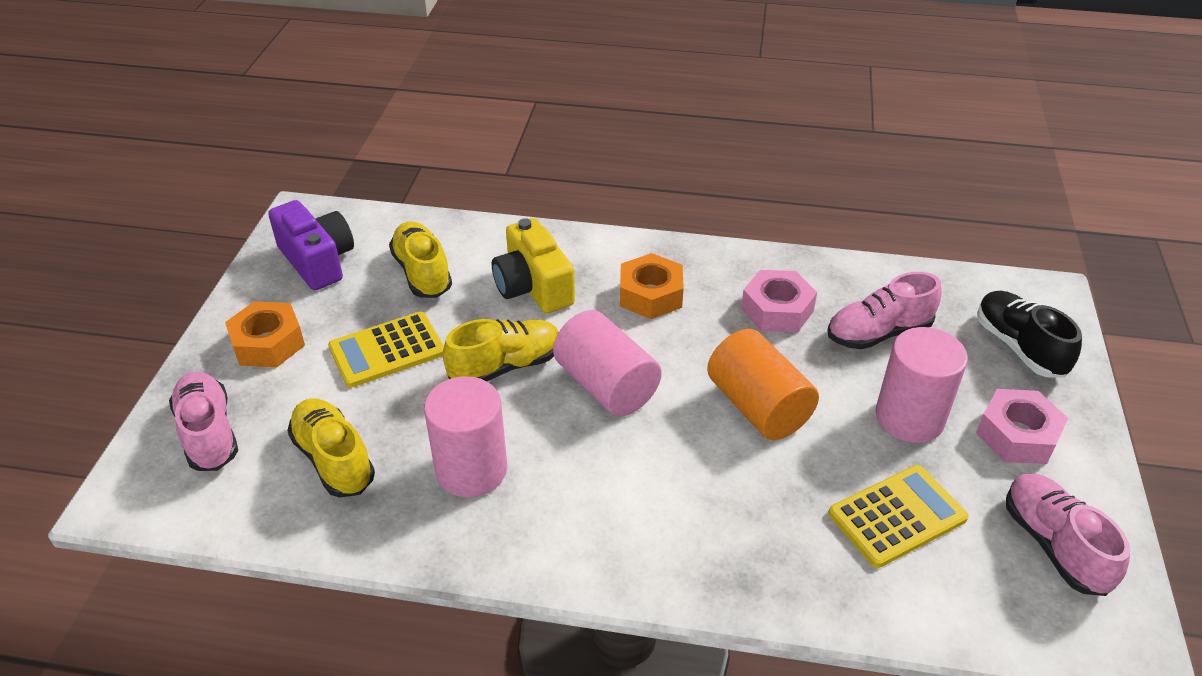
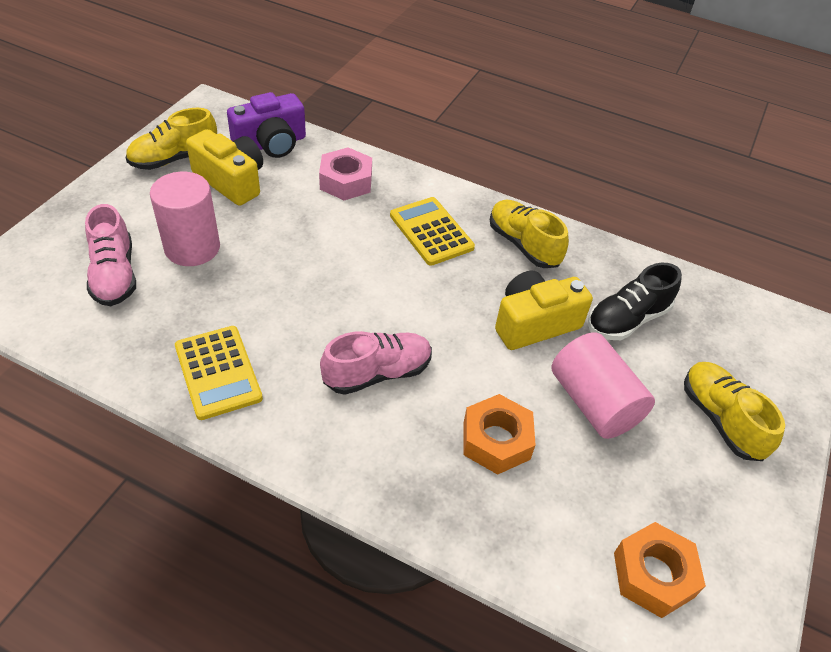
orange cylinder: 1 -> 0
pink cylinder: 3 -> 2
pink nut: 2 -> 1
pink shoe: 3 -> 2
yellow camera: 1 -> 2

